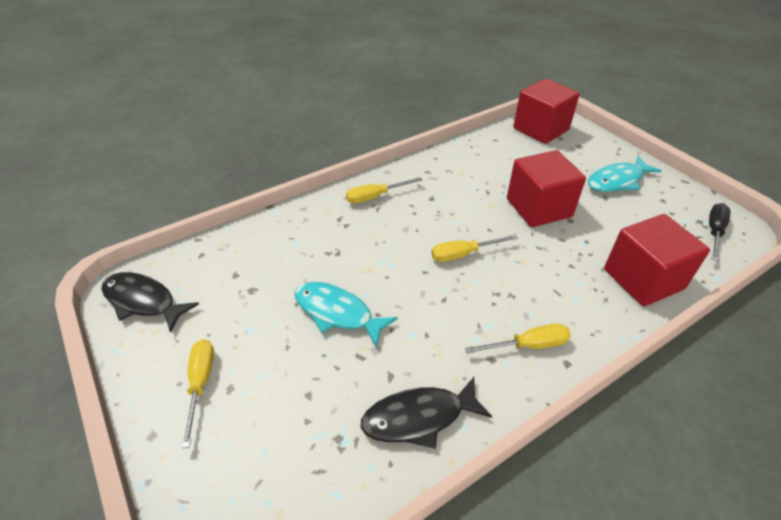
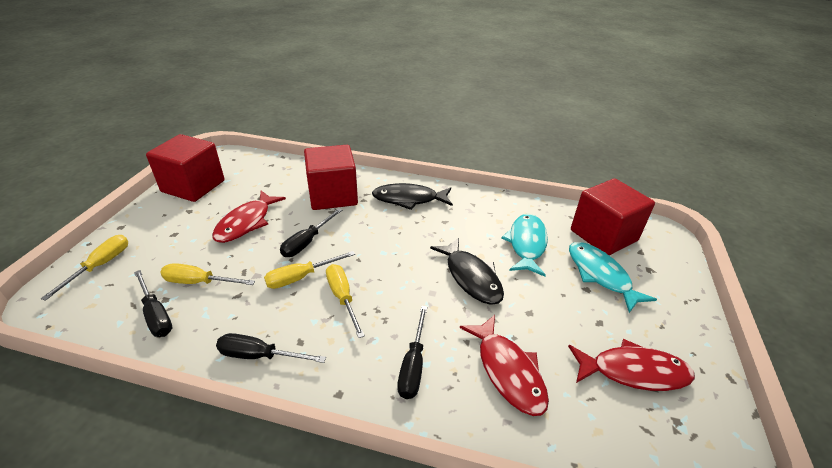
black screwdriver: 1 -> 4
red fish: 0 -> 3

